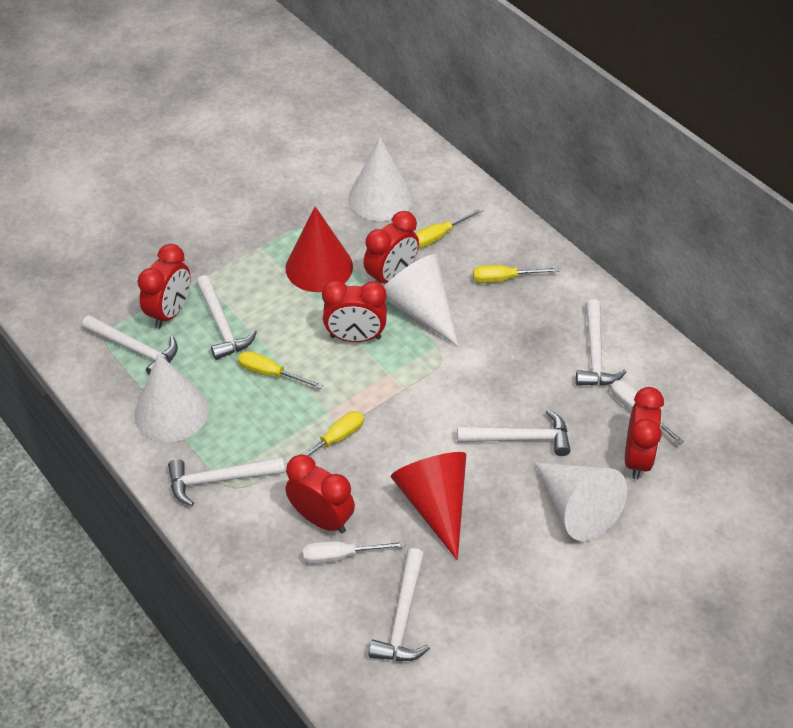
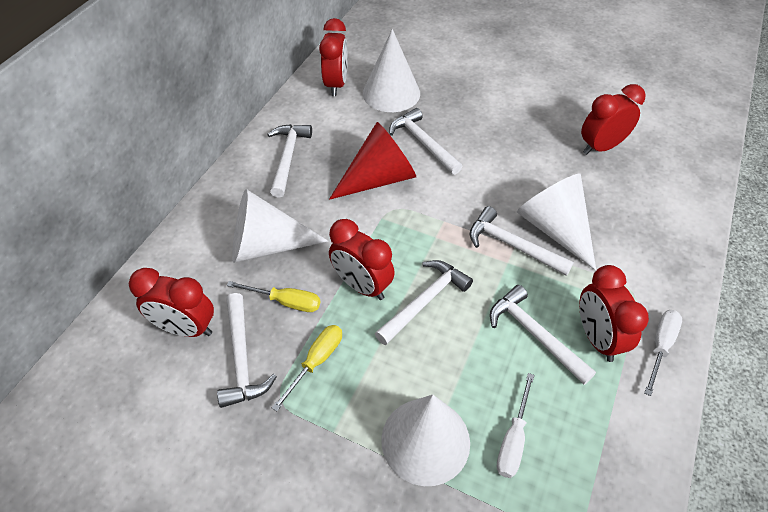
red cone: 2 -> 1
yellow screwdriver: 4 -> 2

